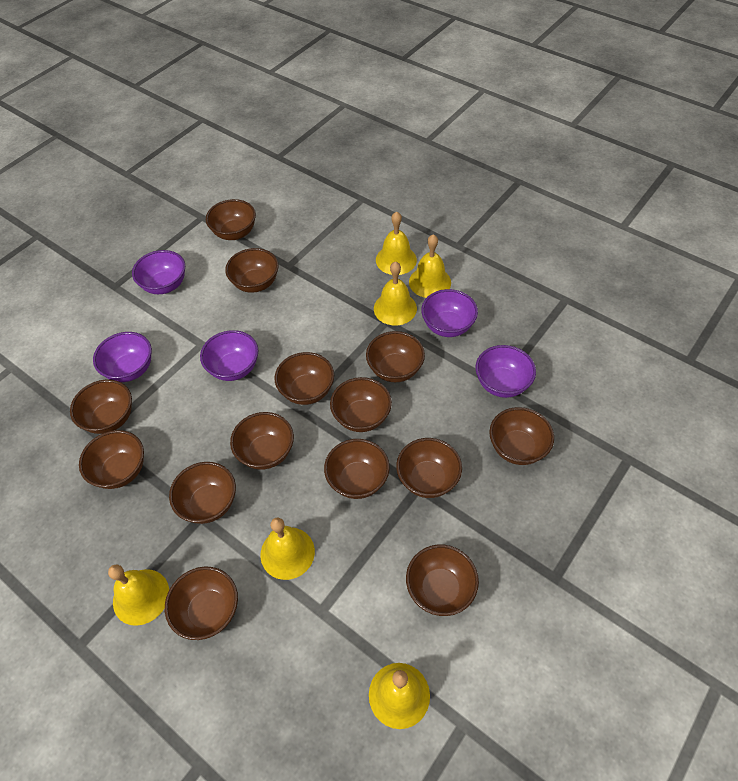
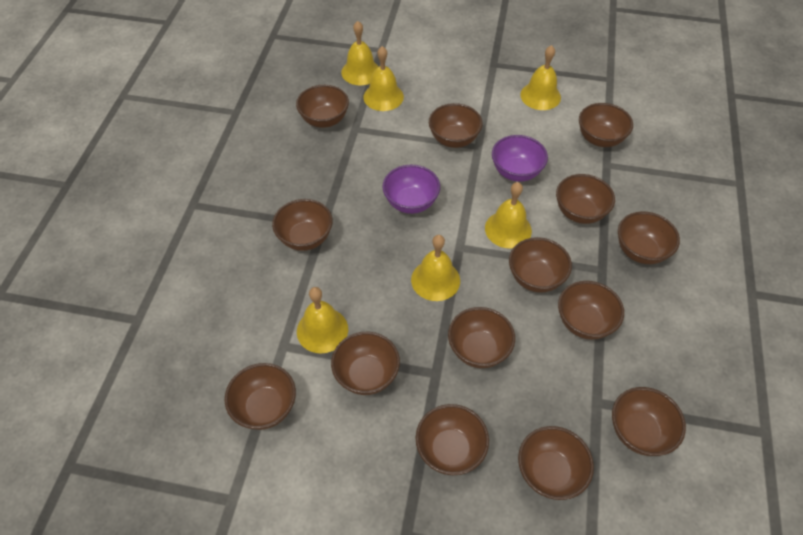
purple bowl: 5 -> 2

